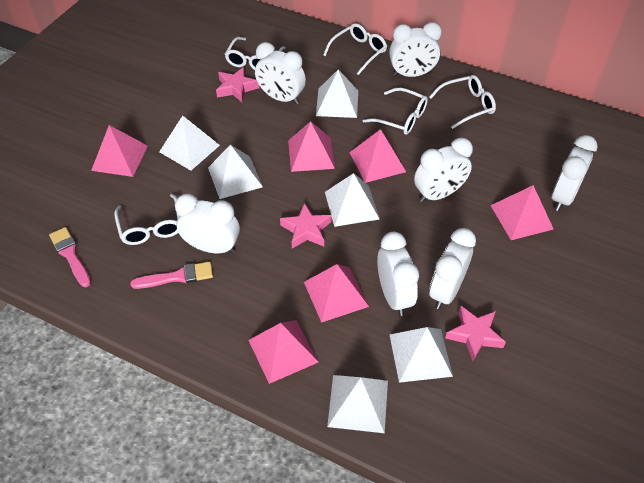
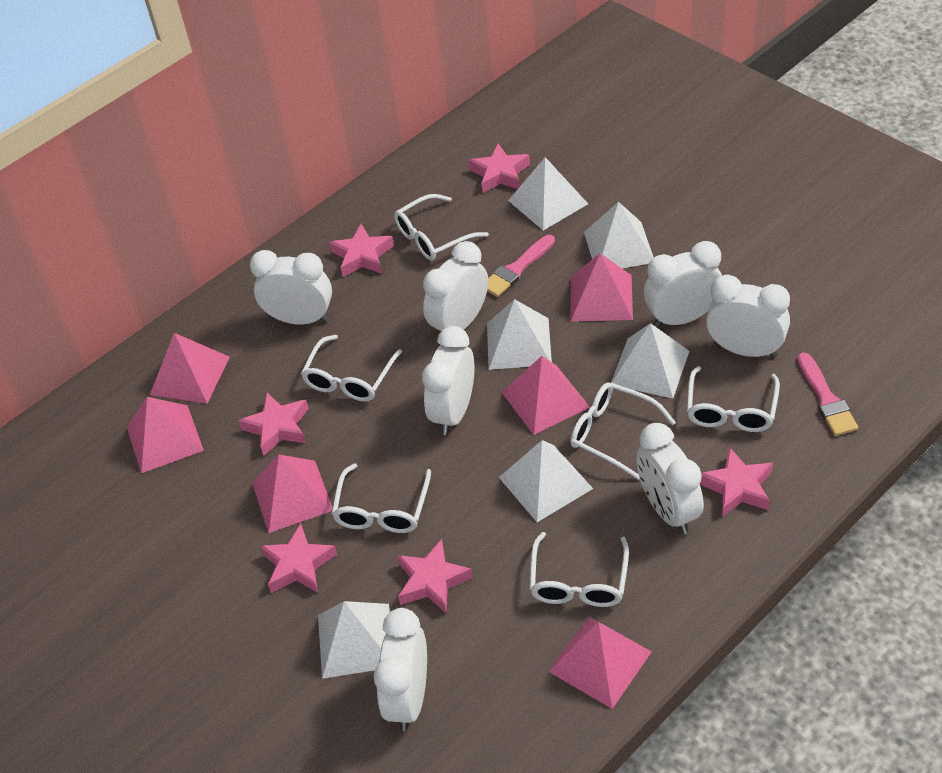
pink star: 3 -> 6
white glasses: 5 -> 6

